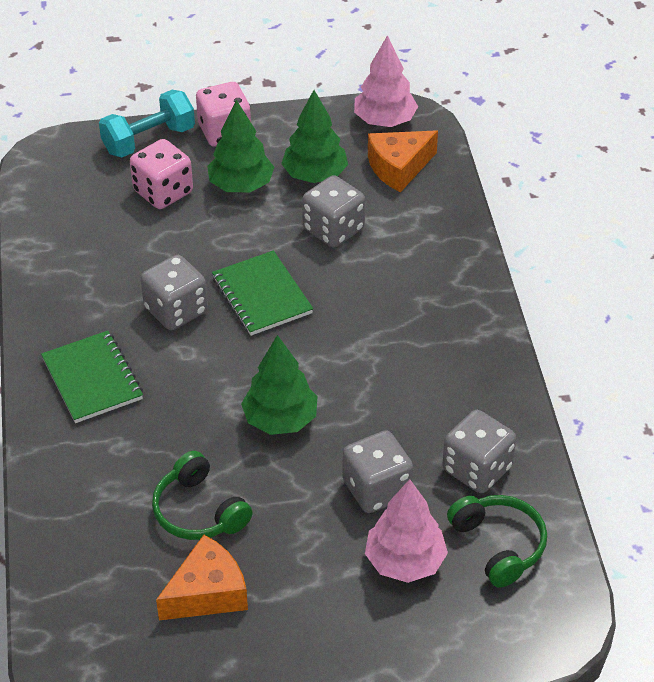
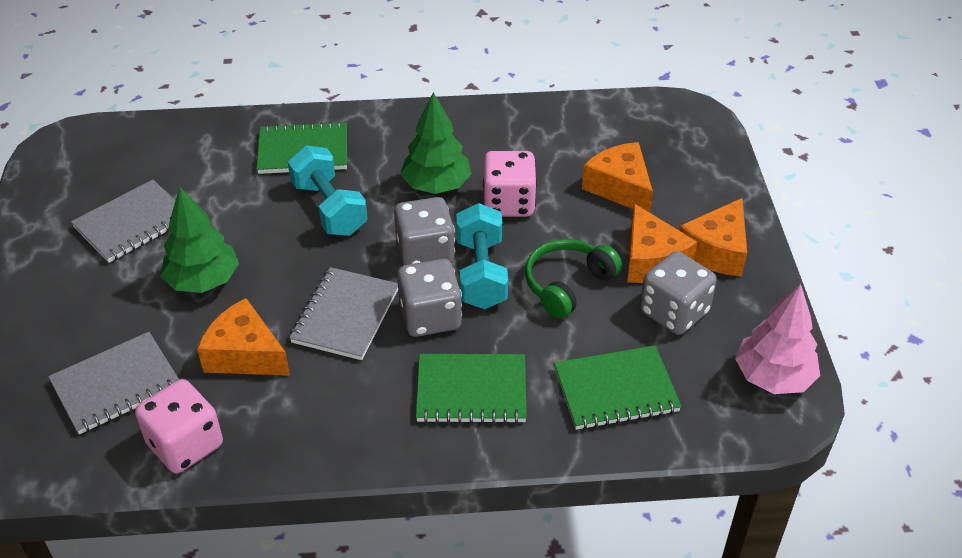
green headphones: 2 -> 1
green notebook: 2 -> 3
green tree: 3 -> 2
grey dice: 4 -> 3
grey notebook: 0 -> 3
orange cheese: 2 -> 4
pink tree: 2 -> 1
turquoise dumbbell: 1 -> 2

